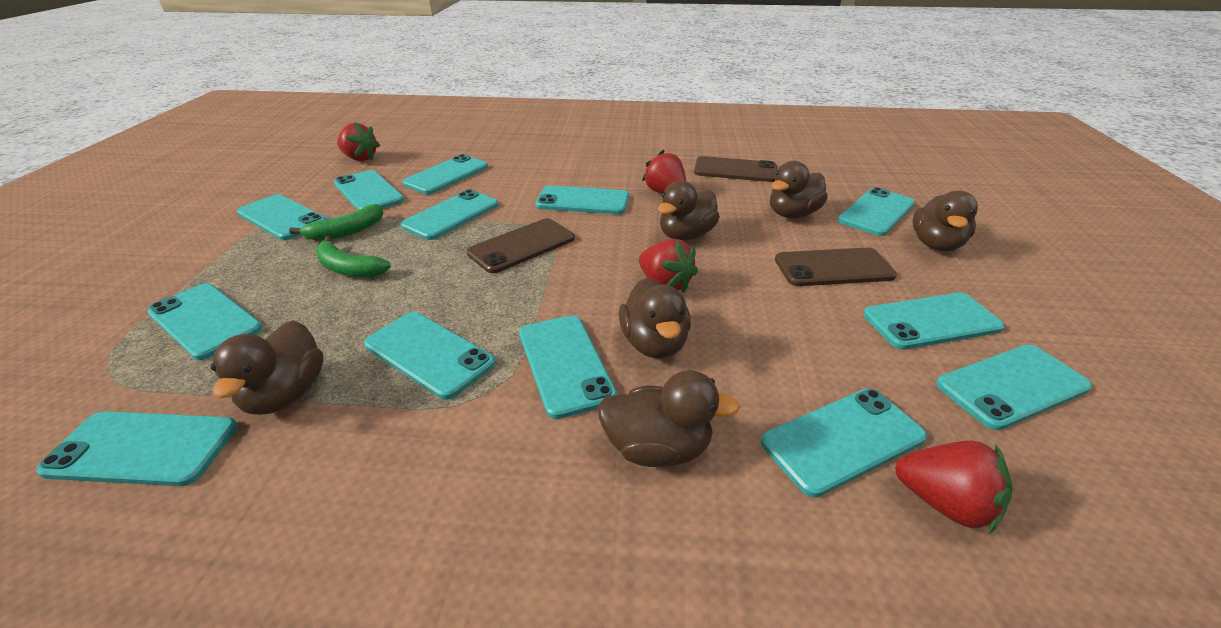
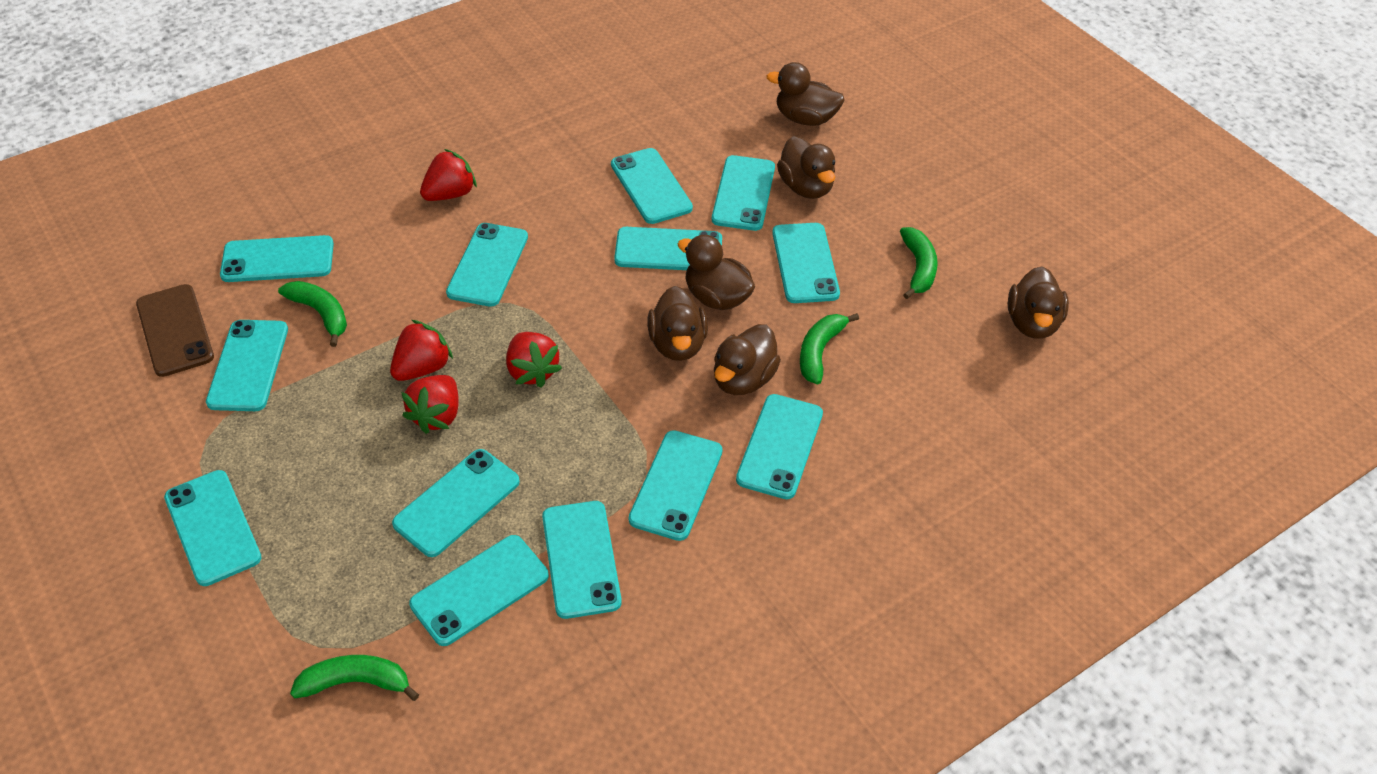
brown phone: 3 -> 1
green banana: 2 -> 4

